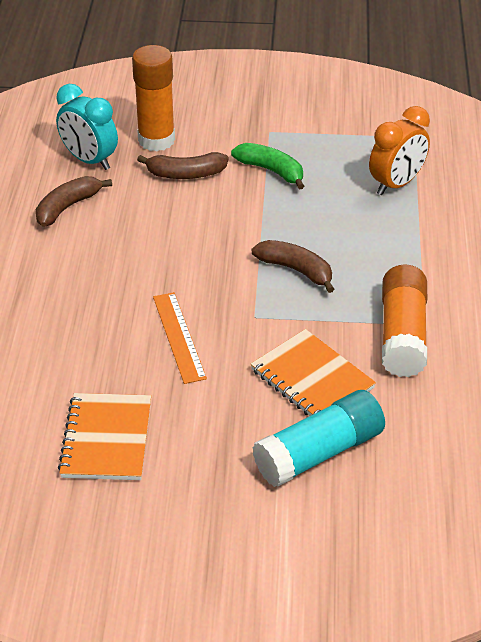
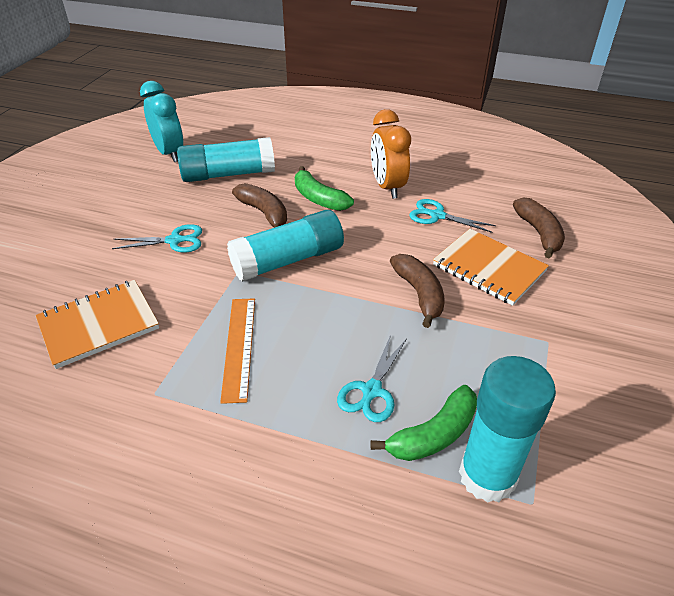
green banana: 1 -> 2
orange glue stick: 2 -> 0
turquoise glue stick: 1 -> 3
turquoise scissors: 0 -> 3

